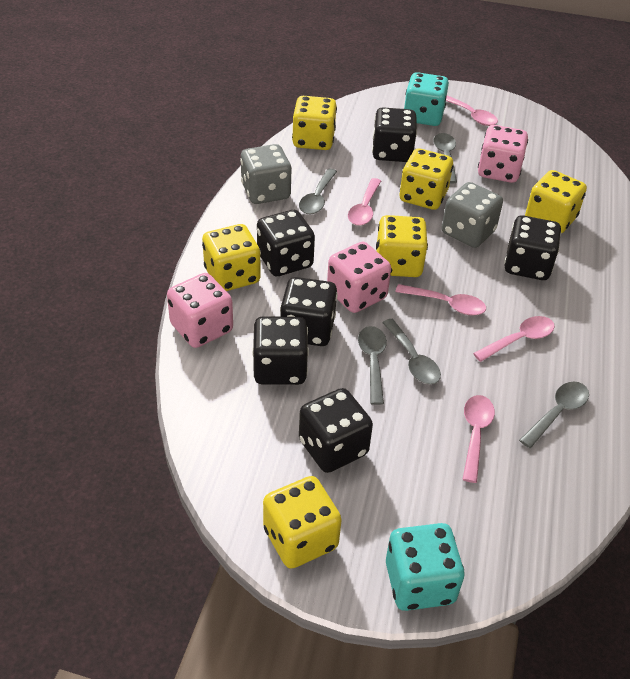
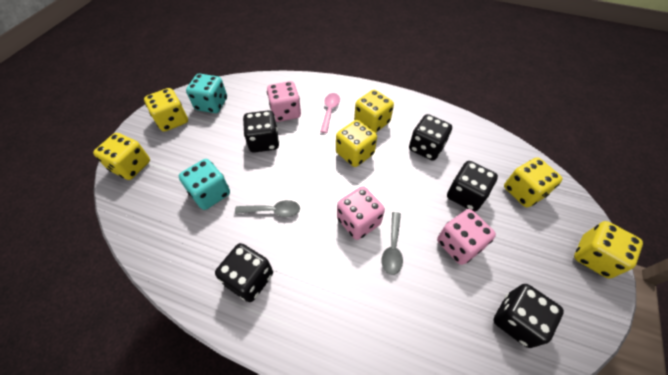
black dice: 6 -> 5
grey dice: 2 -> 0
grey spoon: 5 -> 2
pink spoon: 5 -> 1

